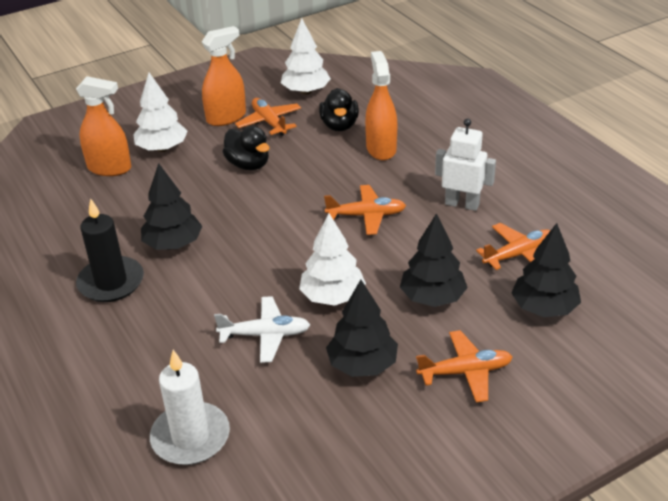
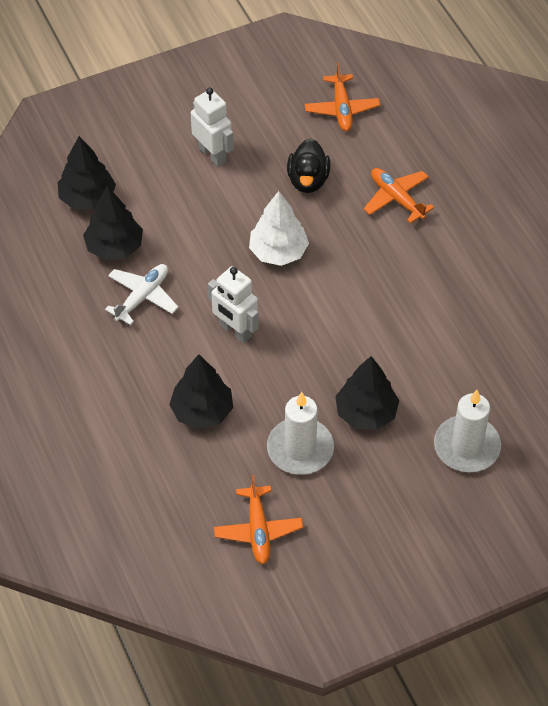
black candle: 1 -> 0
black duck: 2 -> 1
orange plane: 4 -> 3
orange spray bottle: 3 -> 0
white candle: 1 -> 2
white robot: 1 -> 2
white tree: 3 -> 1

